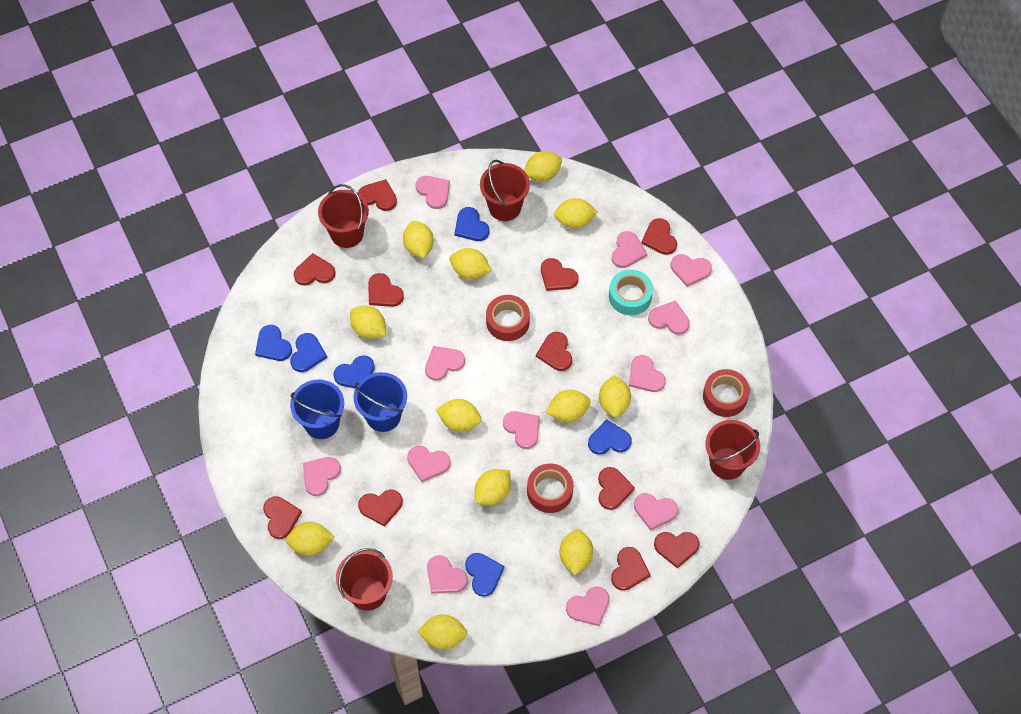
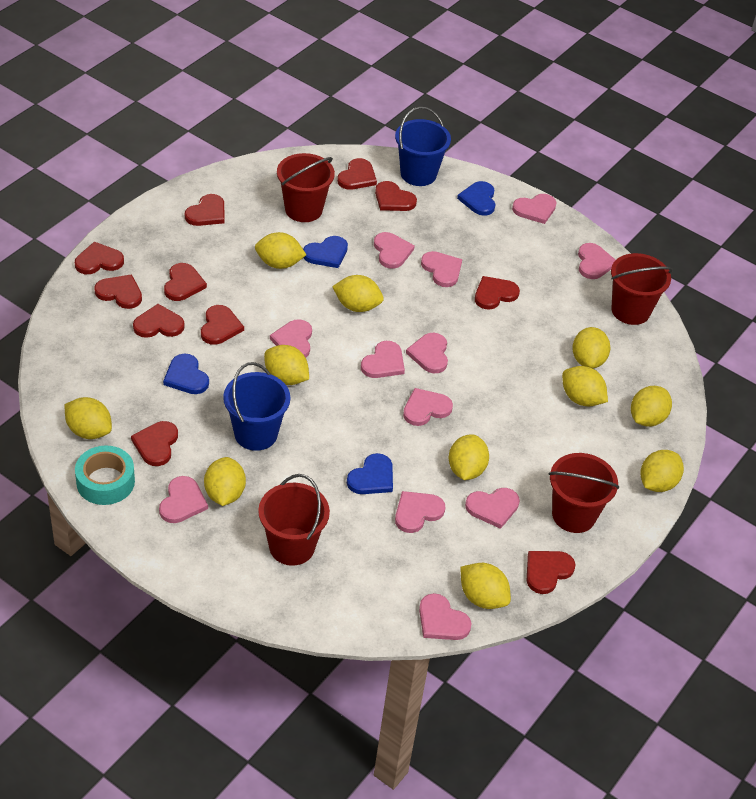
blue heart: 6 -> 4
red tape: 3 -> 0
yellow lemon: 12 -> 11

